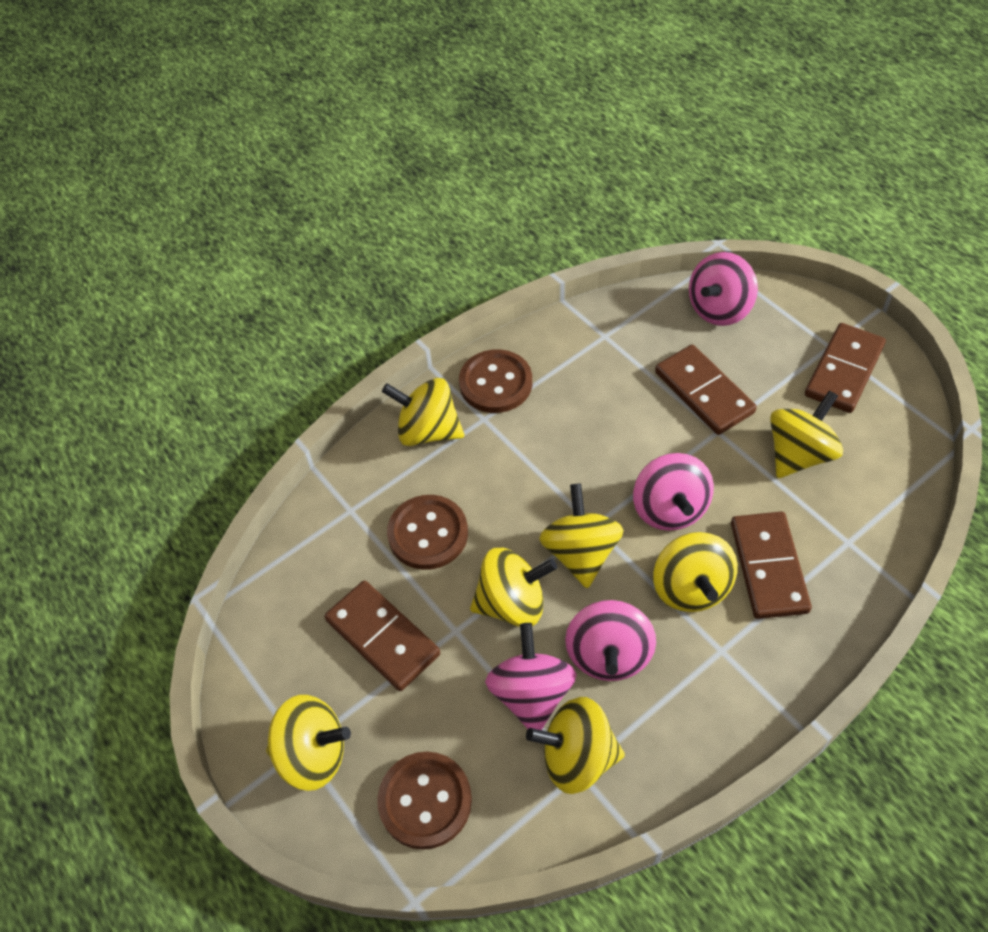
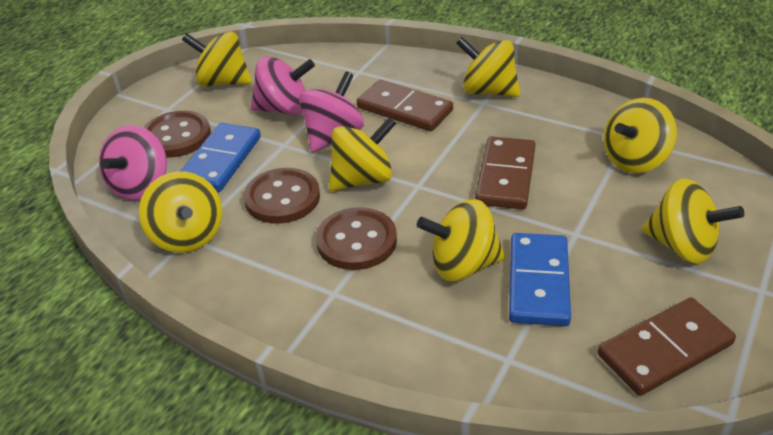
blue domino: 0 -> 2
brown domino: 4 -> 3
pink spinning top: 4 -> 3

